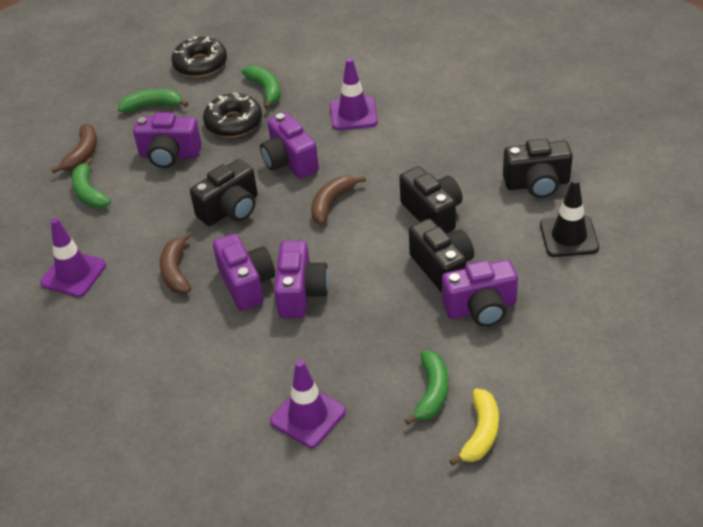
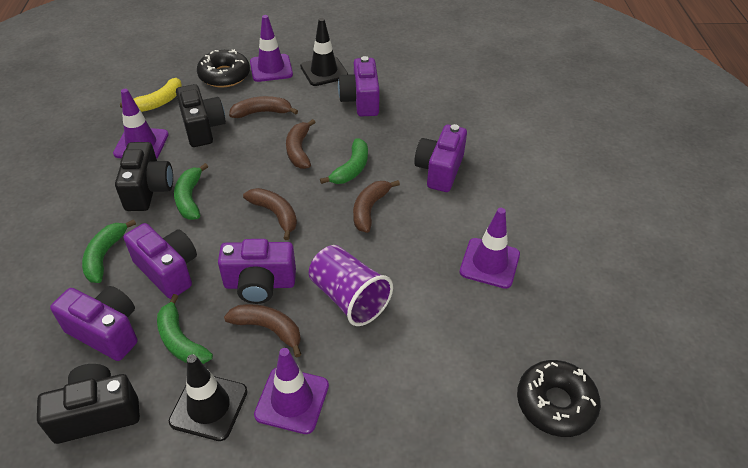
black camera: 4 -> 3
black traffic cone: 1 -> 2
brown banana: 3 -> 5
purple cup: 0 -> 1
purple traffic cone: 3 -> 4

